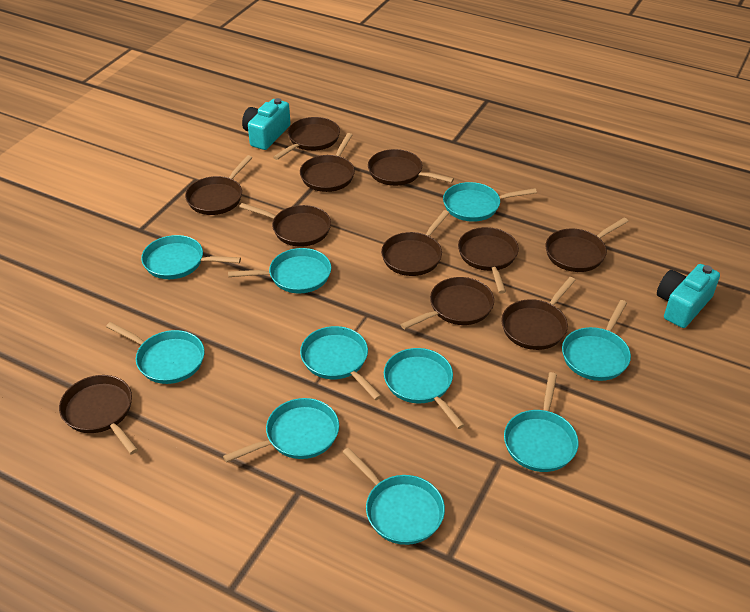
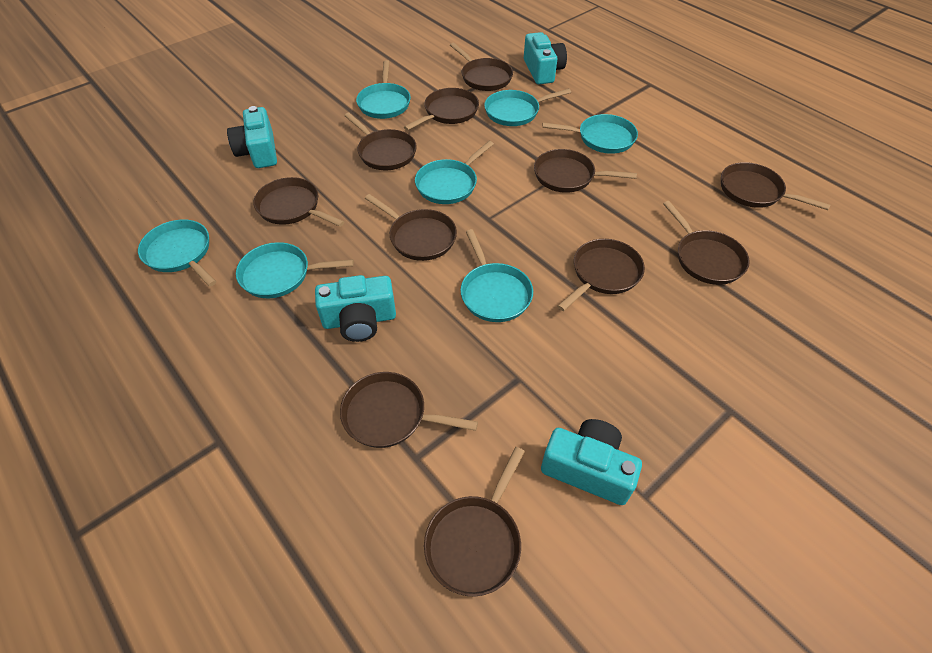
turquoise camera: 2 -> 4
turquoise pan: 10 -> 7

